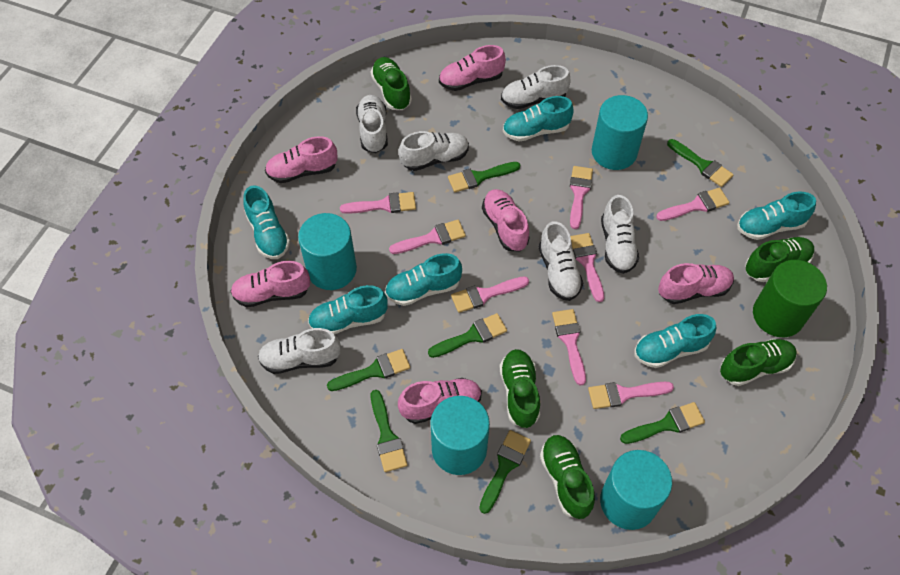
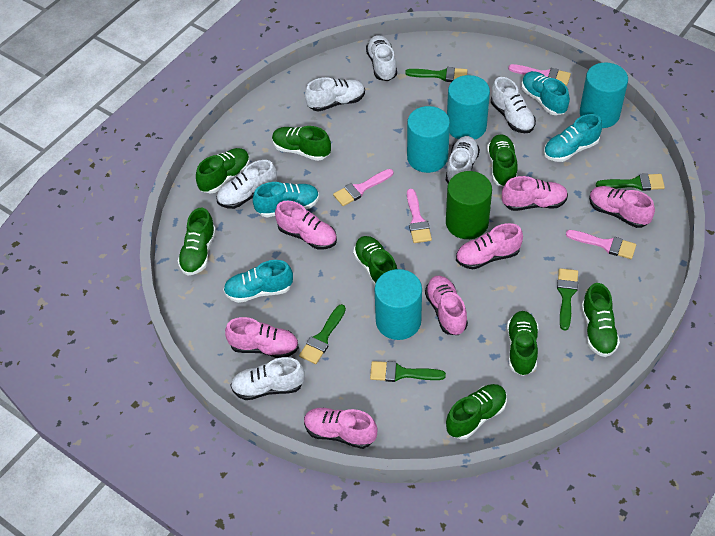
green brush: 7 -> 5
green shoe: 5 -> 8
pink brush: 8 -> 4
pink shoe: 6 -> 7
turquoise shoe: 6 -> 4

